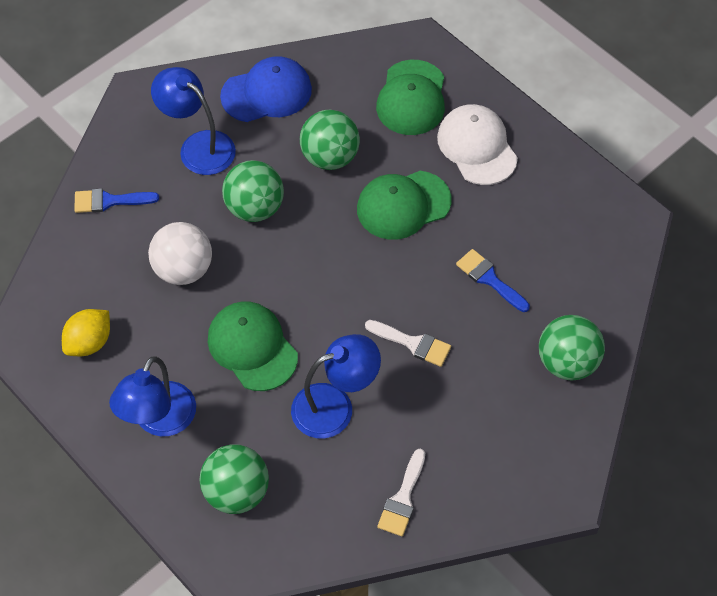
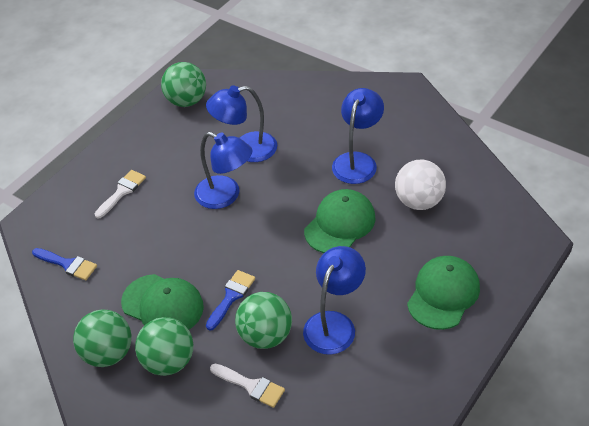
blue cap: 1 -> 0
blue lamp: 3 -> 4
white cap: 1 -> 0
yellow lemon: 1 -> 0

